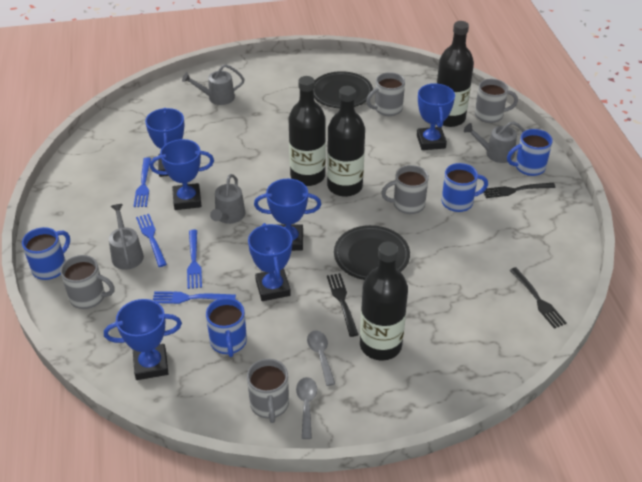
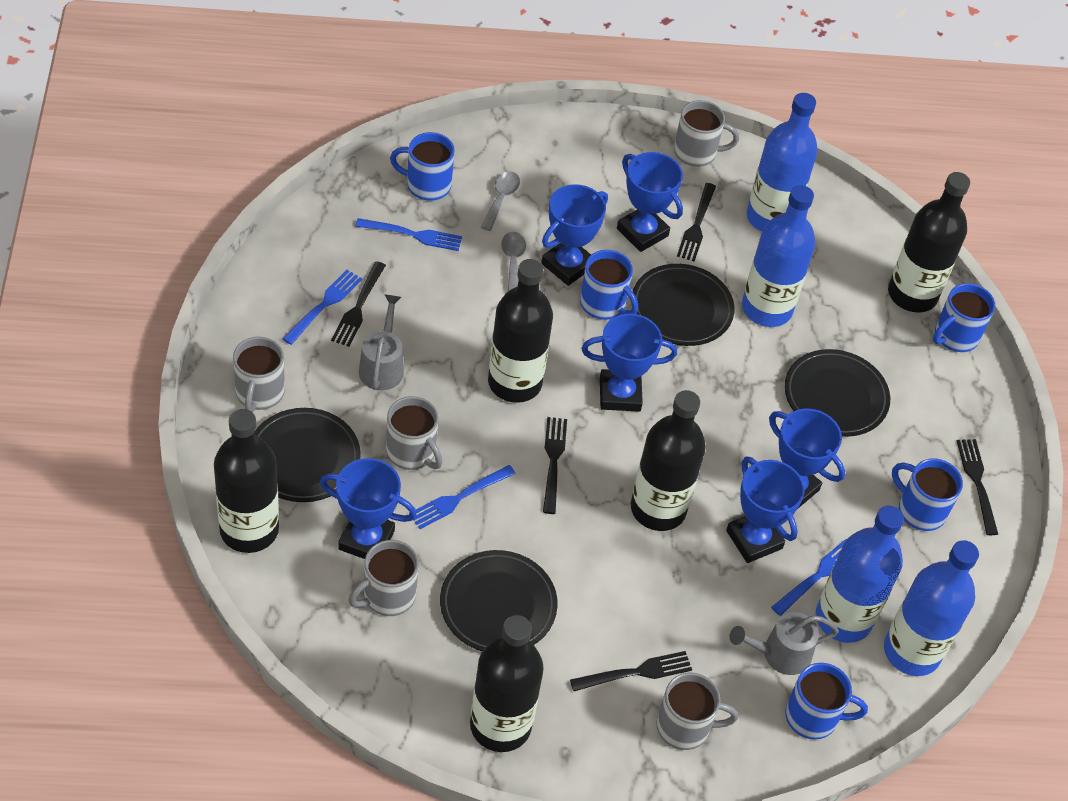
black bottle: 4 -> 5
black fork: 3 -> 5
black plate: 2 -> 4
blue bottle: 0 -> 4
blue mug: 4 -> 5
grey watering can: 4 -> 2

